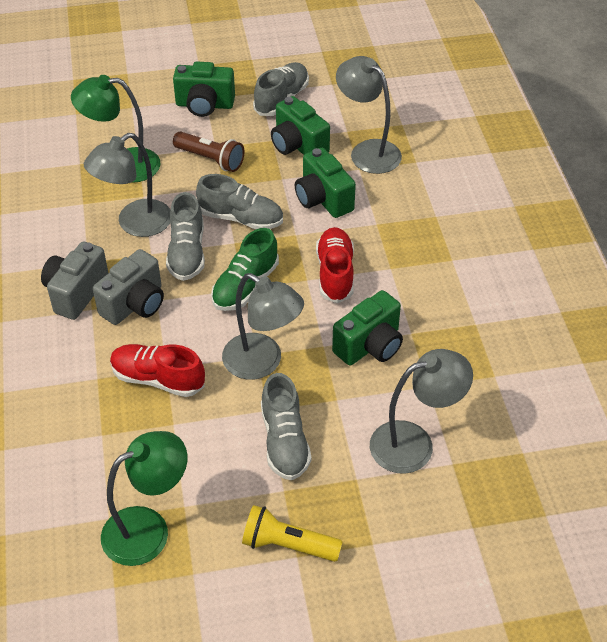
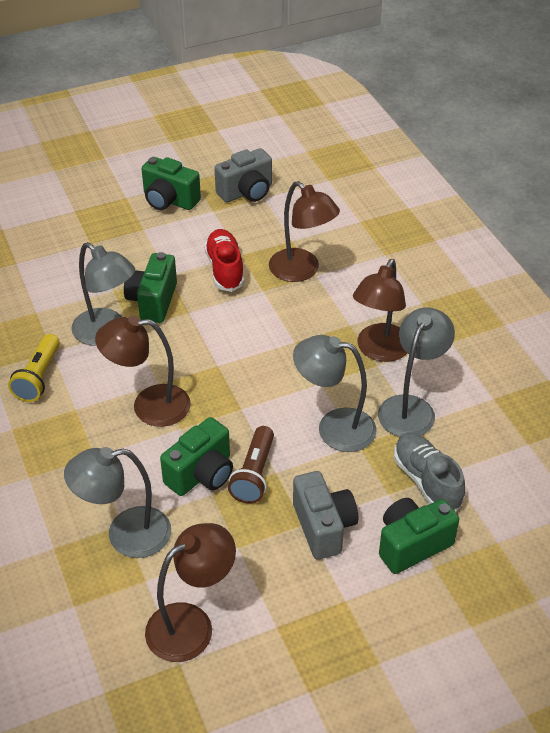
brown lamp: 0 -> 4
green lamp: 2 -> 0
green shoe: 1 -> 0
grey shoe: 4 -> 1
red shoe: 2 -> 1

